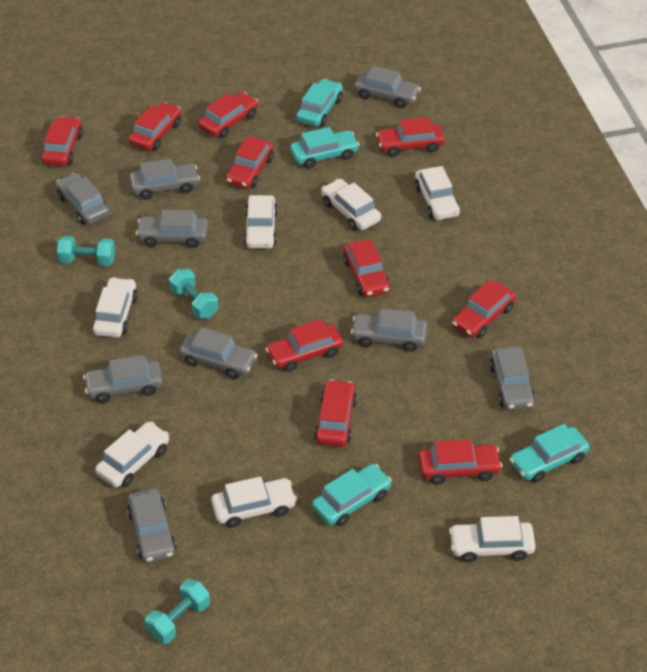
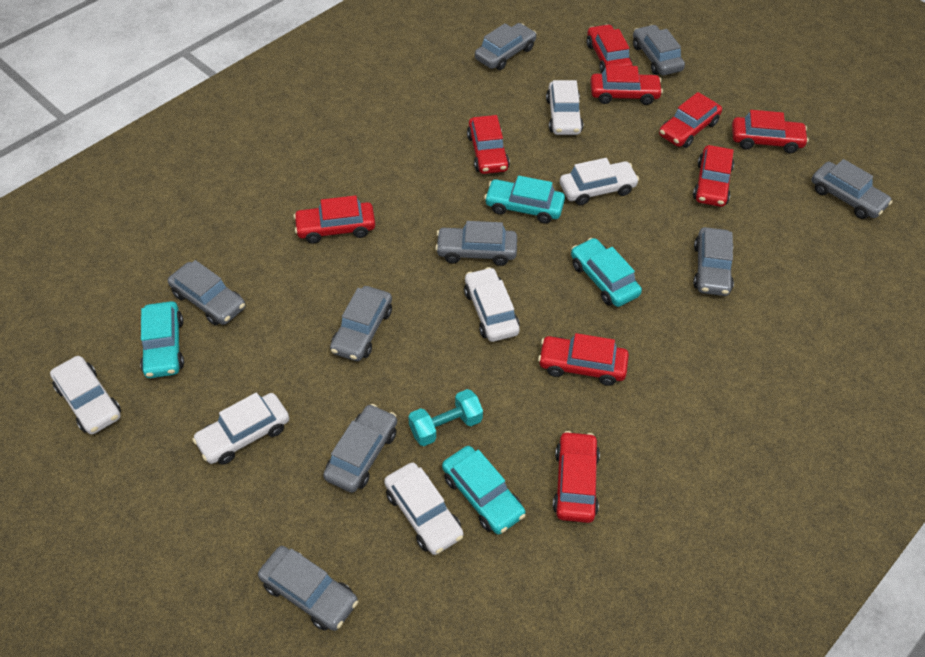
red car: 10 -> 9
turquoise dumbbell: 3 -> 1
white car: 7 -> 6

